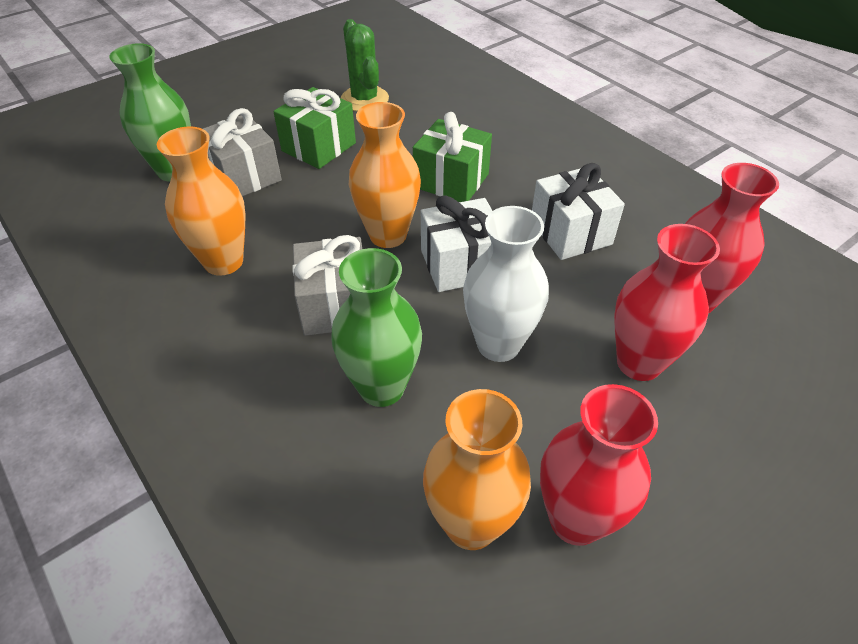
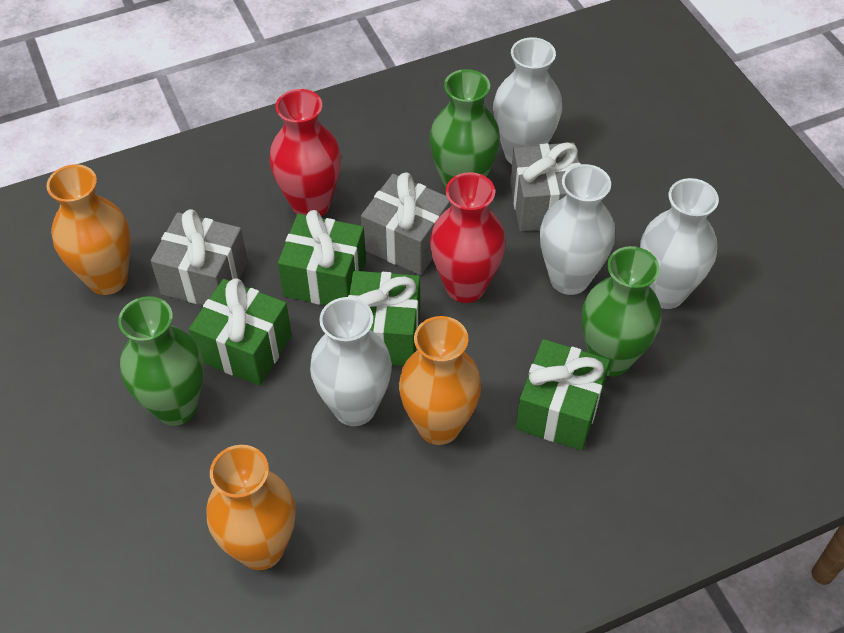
green cactus: 1 -> 0
green gift: 2 -> 4
green vase: 2 -> 3
grey gift: 2 -> 3
red vase: 3 -> 2
white gift: 2 -> 0
white vase: 1 -> 4

